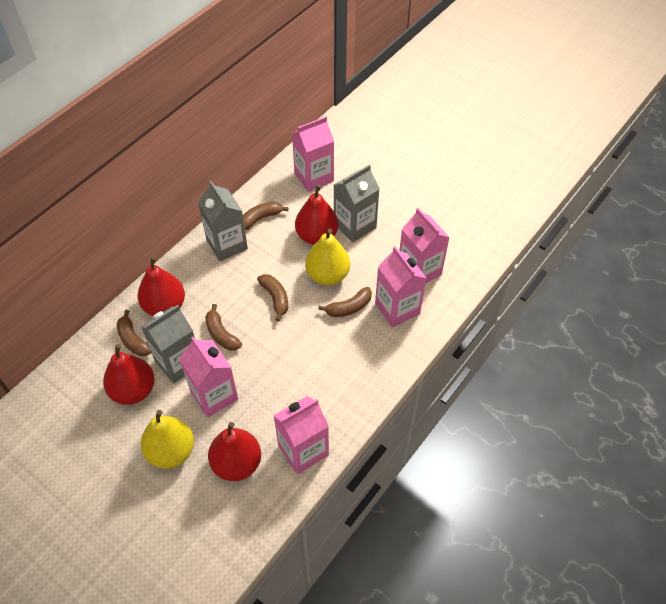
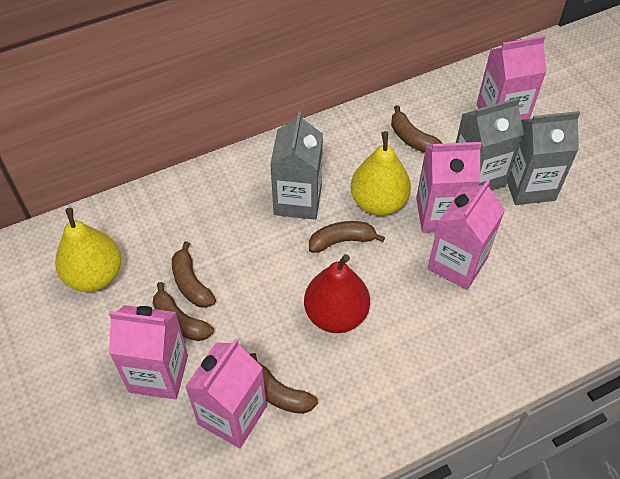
red pear: 4 -> 1

